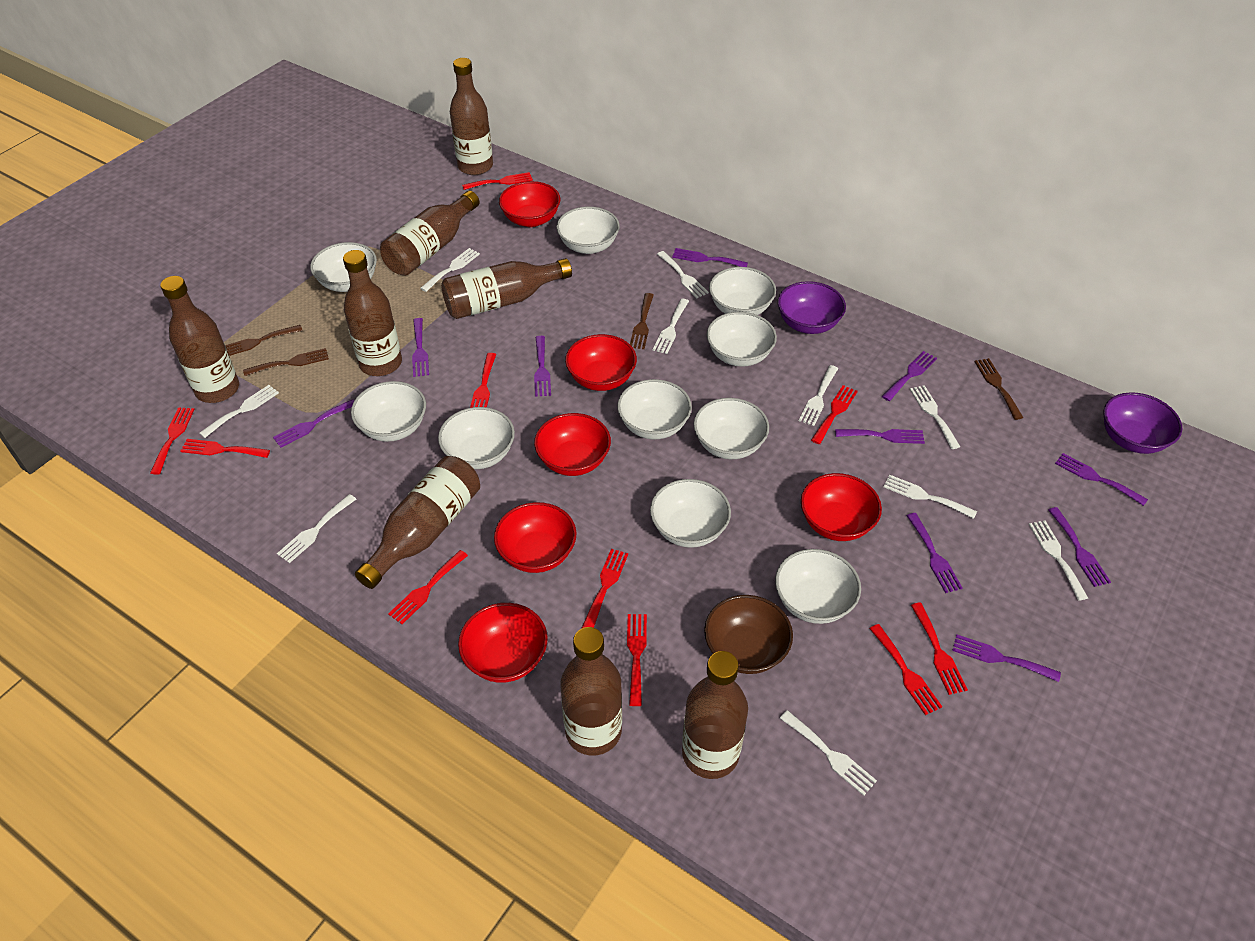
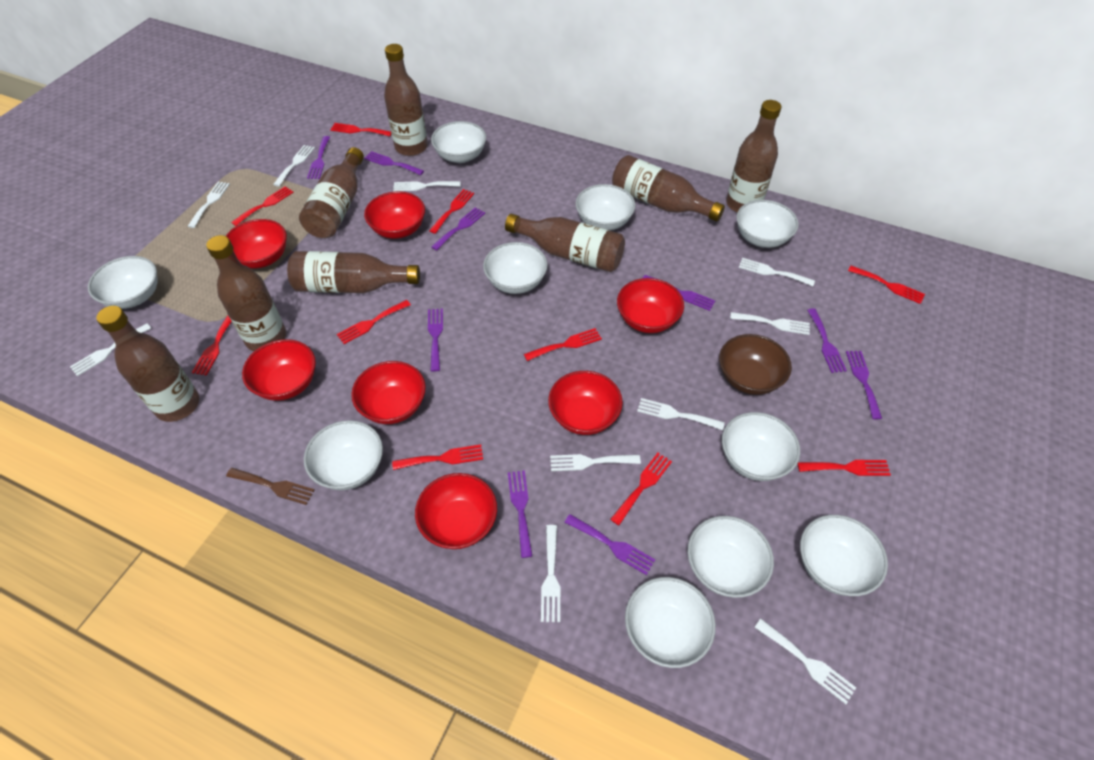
brown fork: 4 -> 1
purple bowl: 2 -> 0
purple fork: 10 -> 9
red bowl: 6 -> 7

